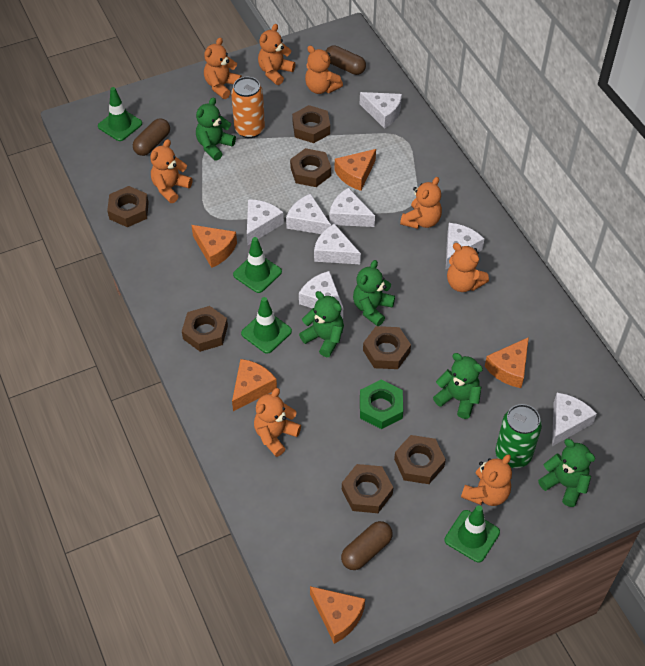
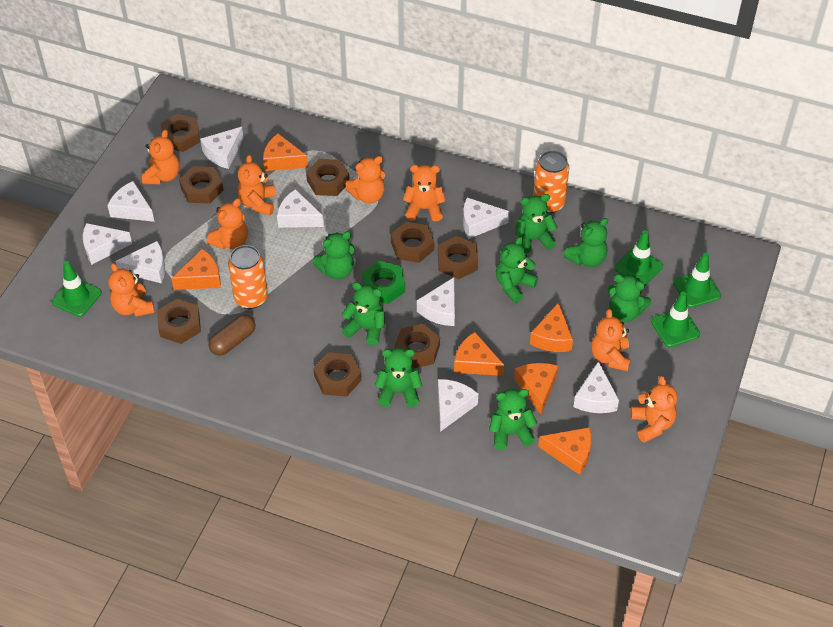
brown capsule: 3 -> 1
brown nut: 7 -> 8
green can: 1 -> 0
green teddy bear: 5 -> 8
orange can: 1 -> 2
orange cheese: 5 -> 6
white cheese: 8 -> 9

